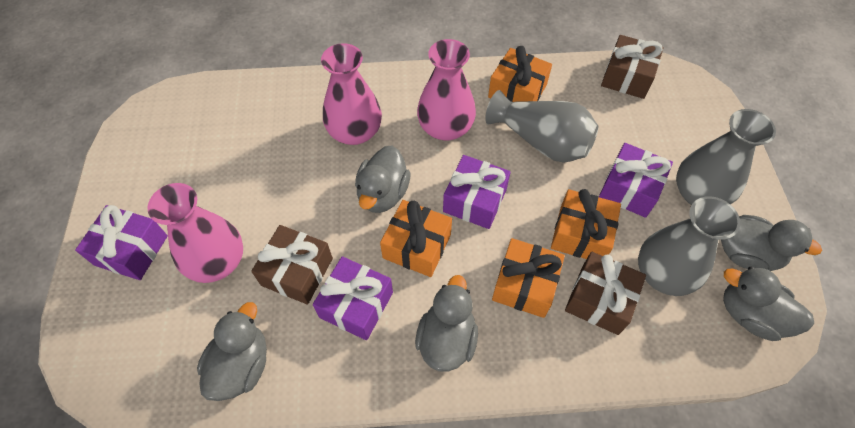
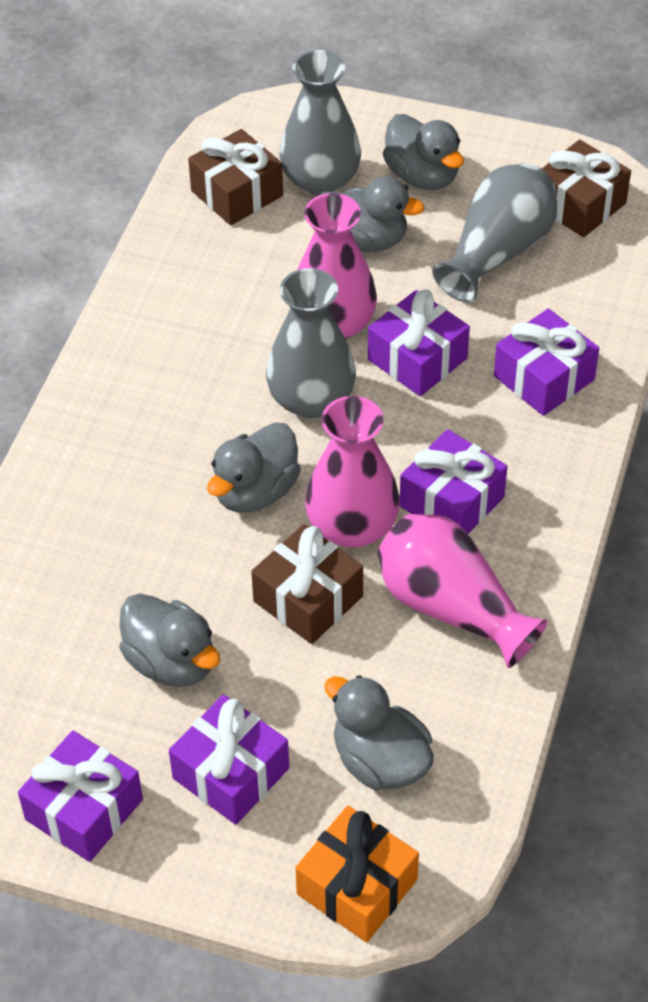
orange gift: 4 -> 1
purple gift: 4 -> 5

